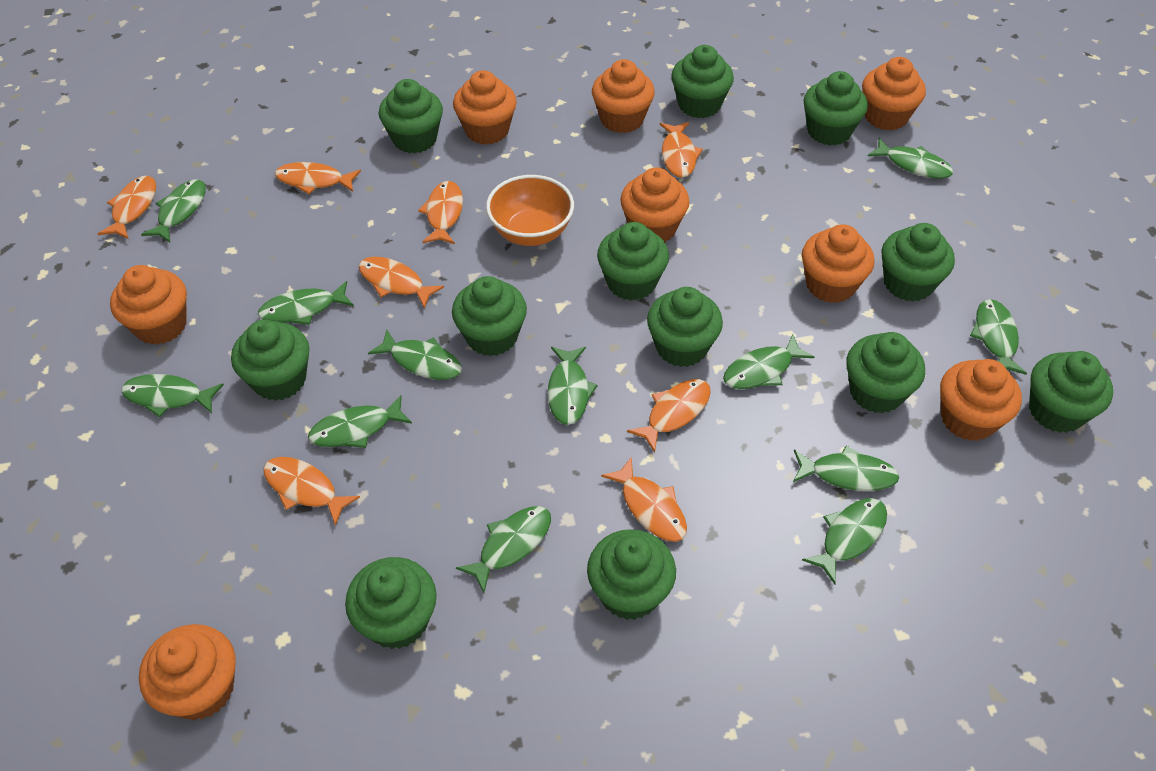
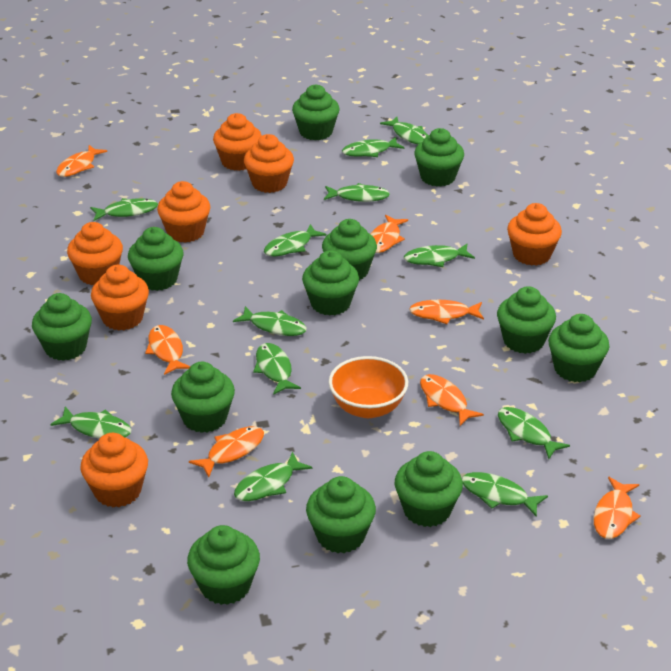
orange cupcake: 8 -> 7
orange fish: 8 -> 7

